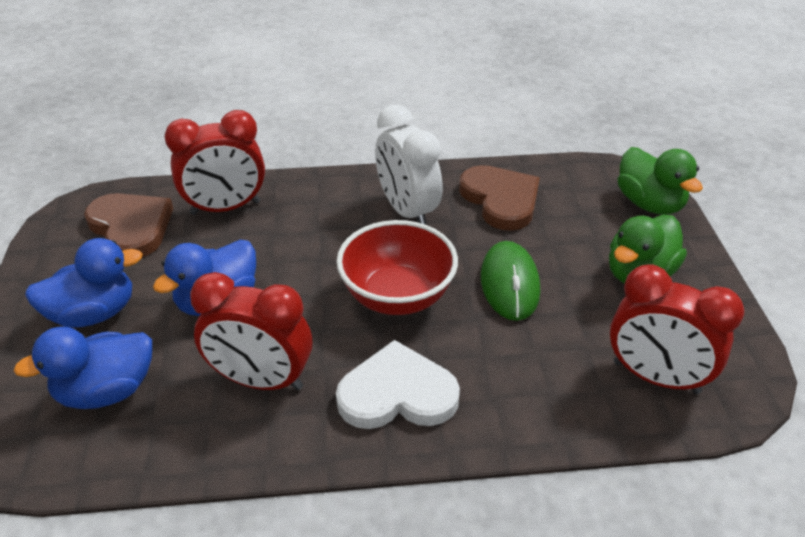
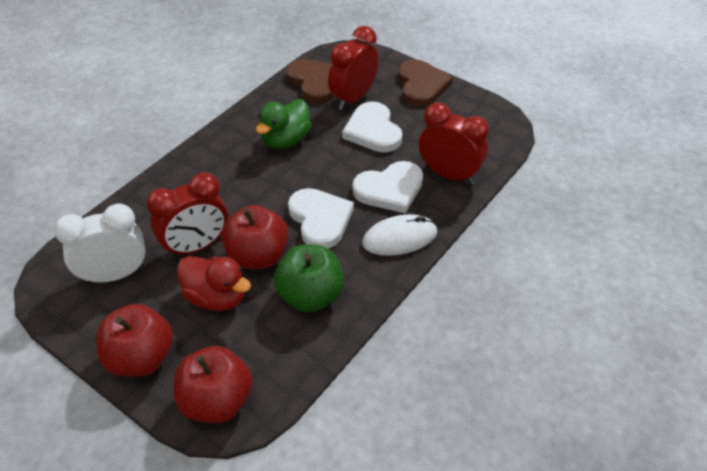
blue duck: 3 -> 0
green apple: 0 -> 1
green duck: 2 -> 1
green mouse: 1 -> 0
red apple: 0 -> 3
red bowl: 1 -> 0
red duck: 0 -> 1
white heart: 1 -> 3
white mouse: 0 -> 1

